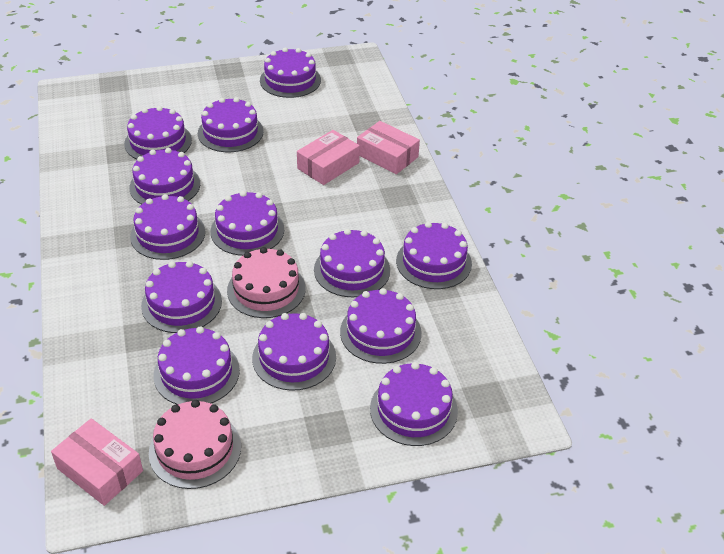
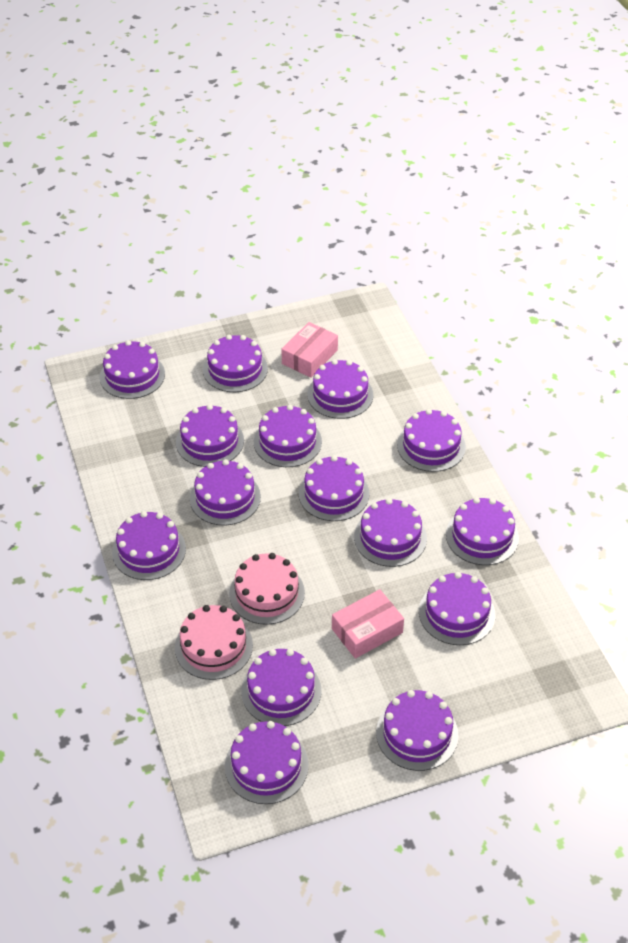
pink box: 3 -> 2
purple cake: 13 -> 15

